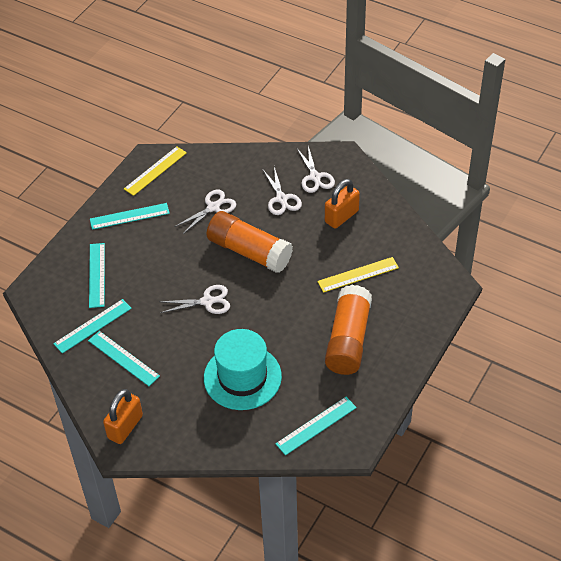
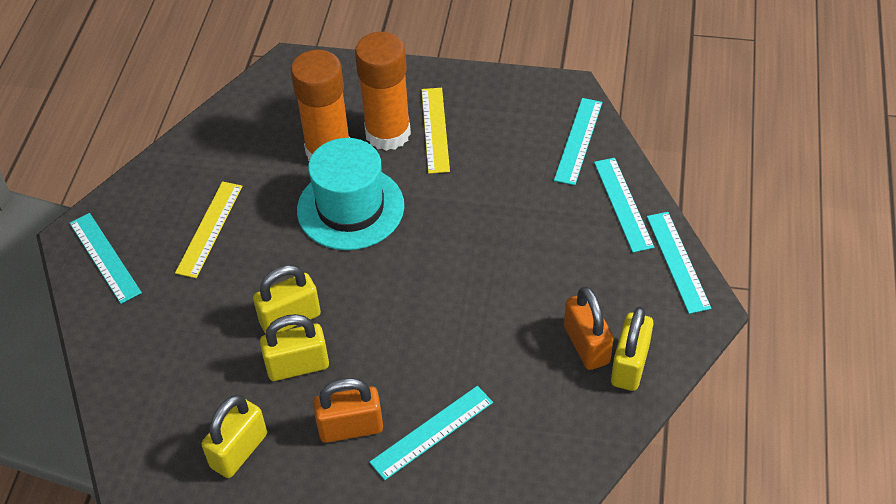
white scissors: 4 -> 0
yellow padlock: 0 -> 4

